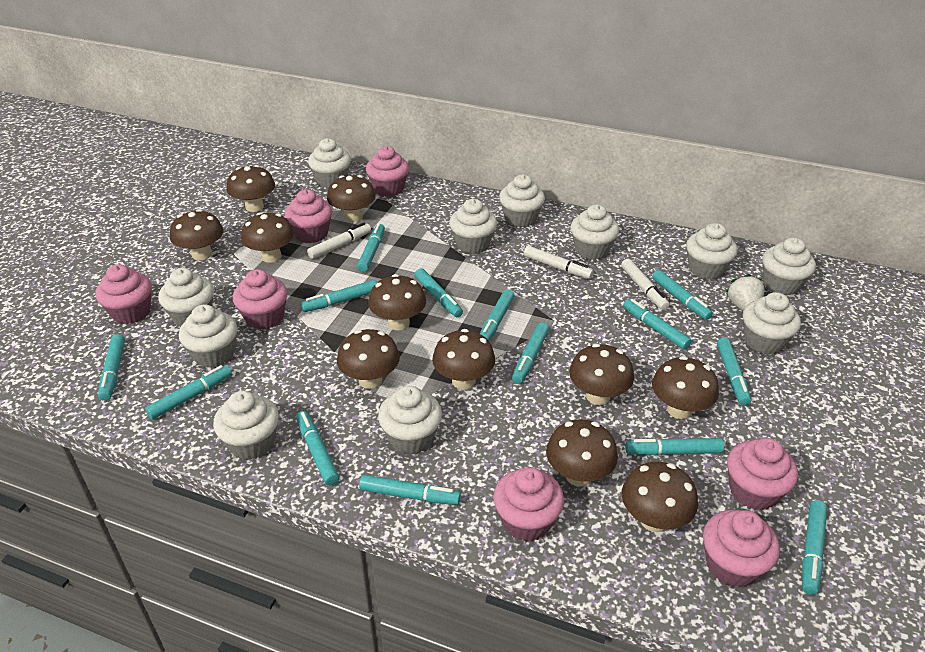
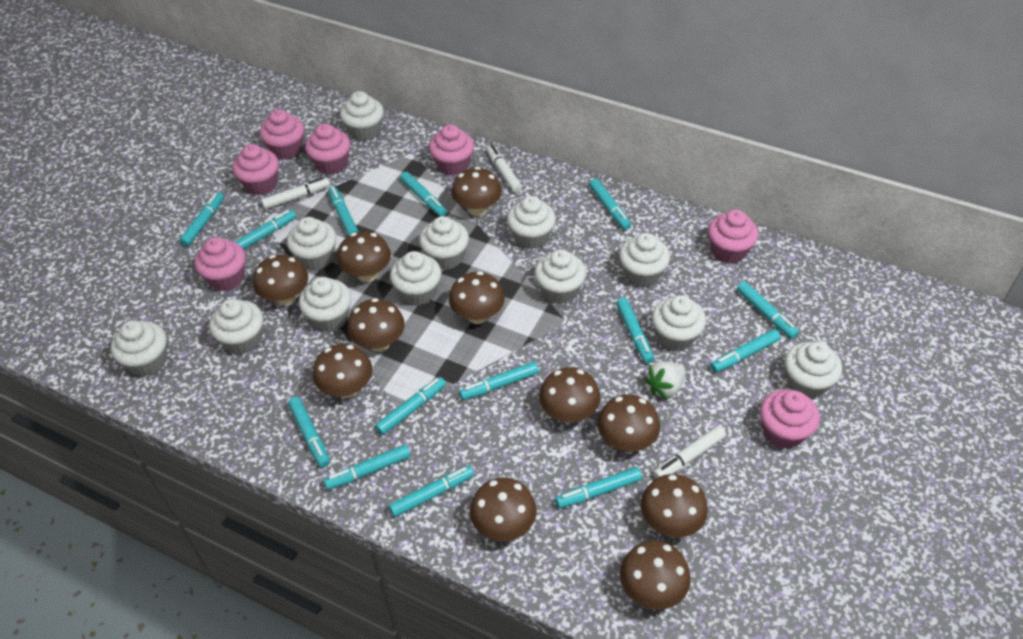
white cupcake: 11 -> 12

